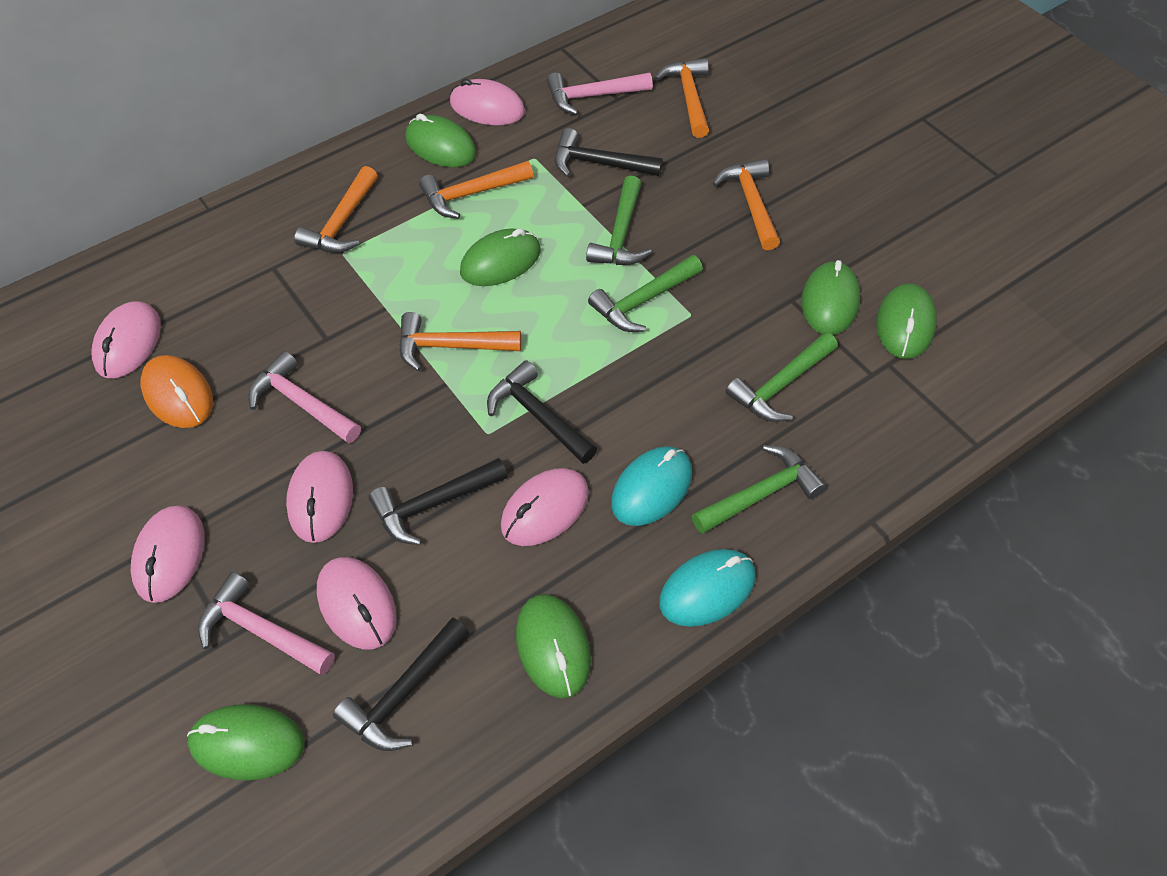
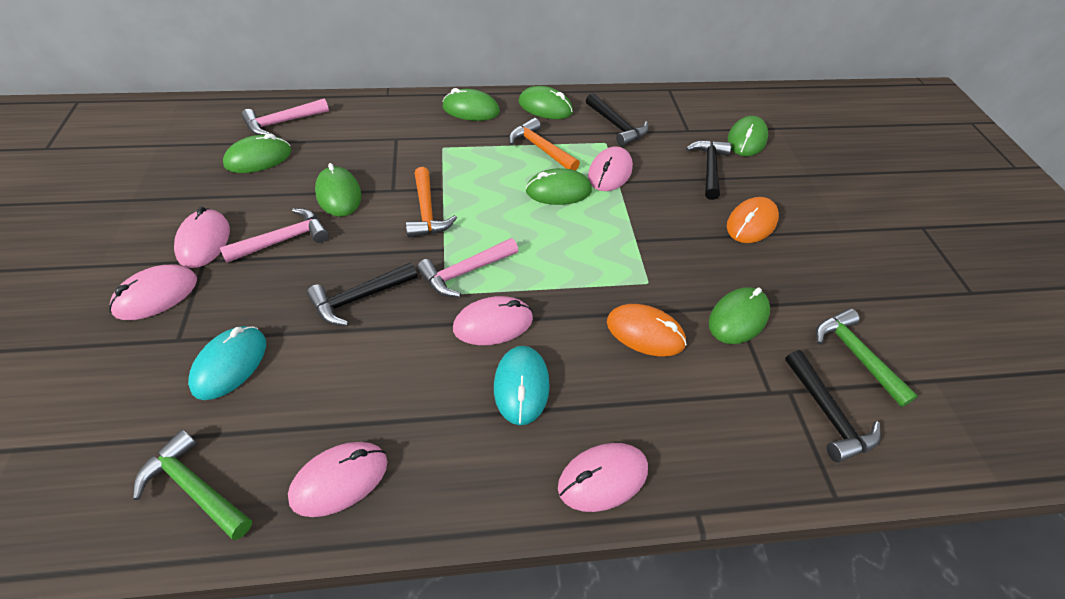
green hammer: 4 -> 2
green mouse: 6 -> 7
orange hammer: 5 -> 2
orange mouse: 1 -> 2

